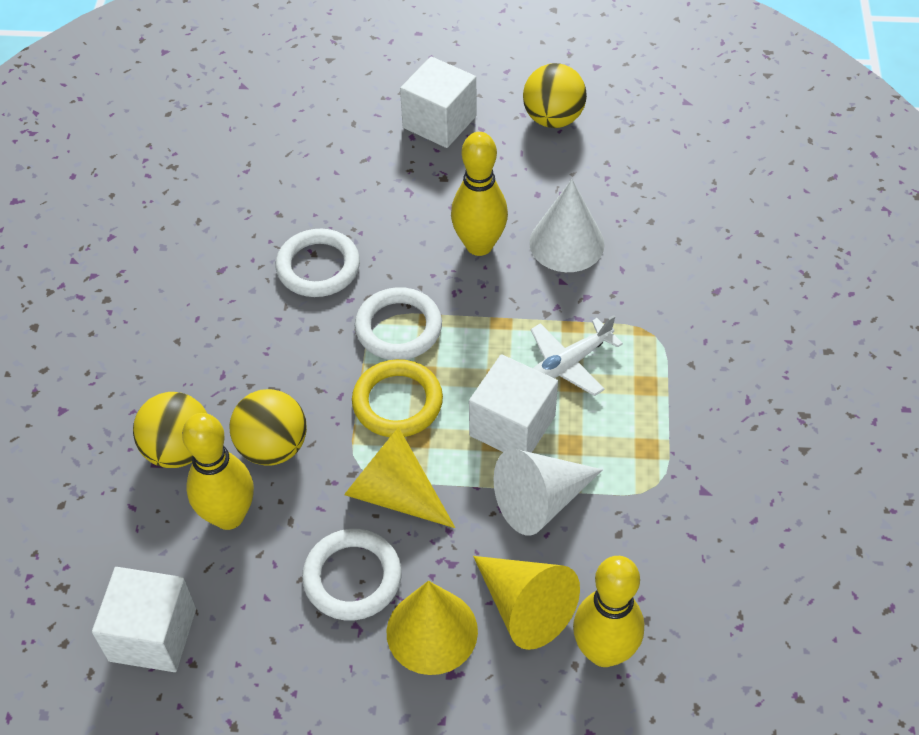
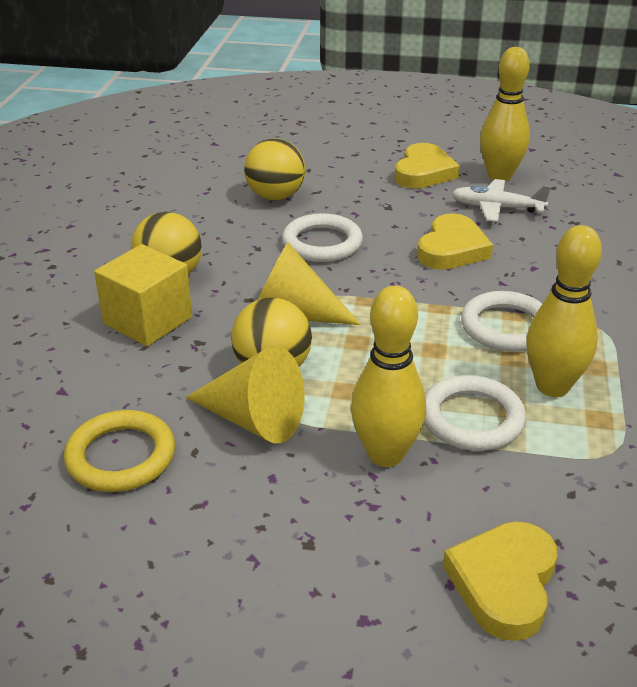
white cone: 2 -> 0
white cube: 3 -> 0
yellow cone: 3 -> 2
yellow cube: 0 -> 1
yellow heart: 0 -> 3

